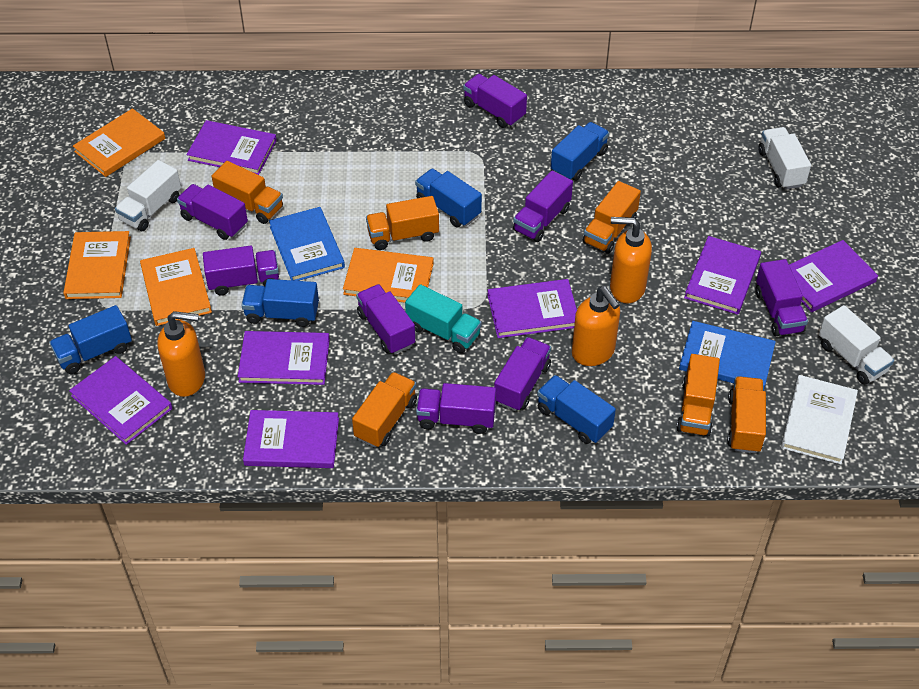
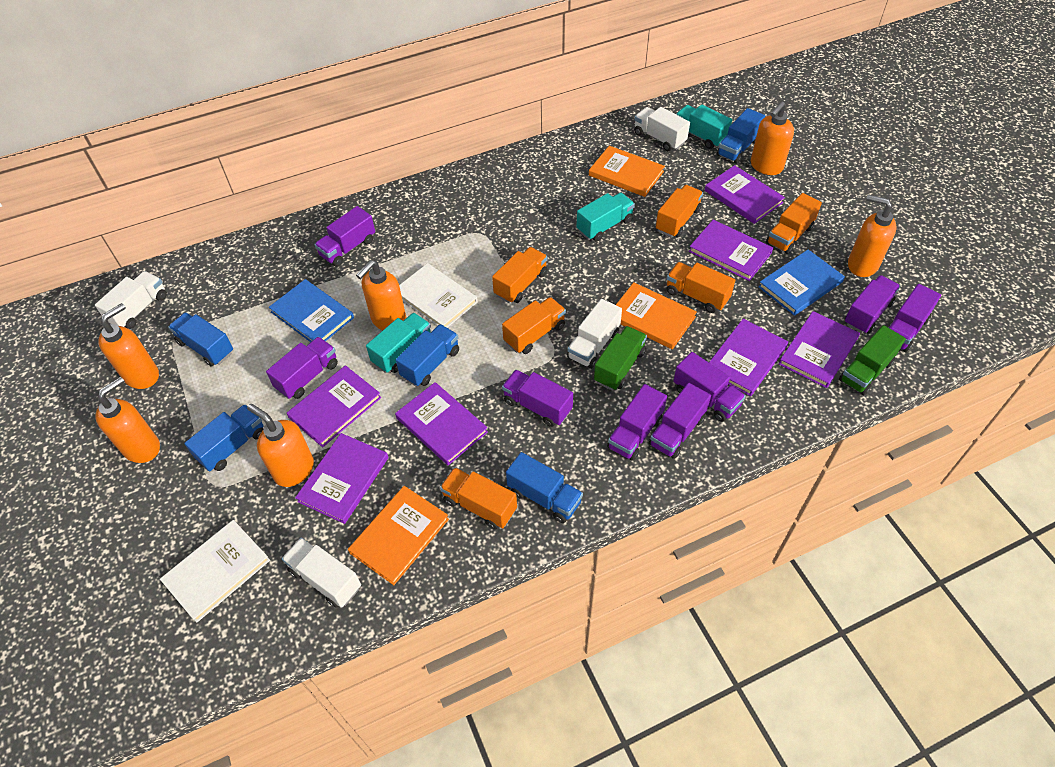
green truck: 0 -> 2
orange book: 4 -> 3
orange soap dispenser: 3 -> 6
turquoise truck: 1 -> 3
white book: 1 -> 2
white truck: 3 -> 4

